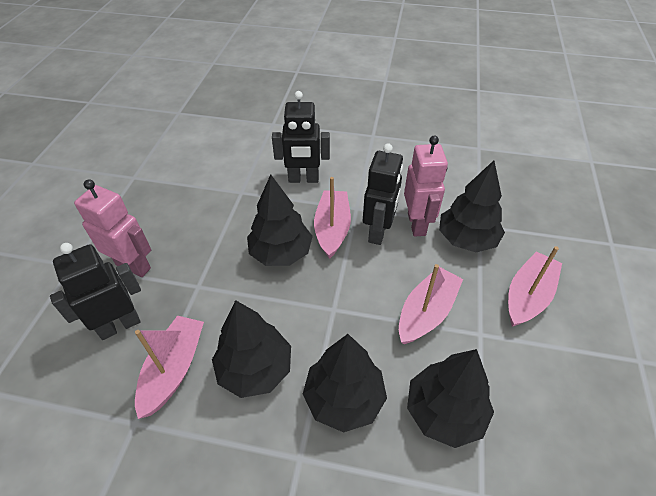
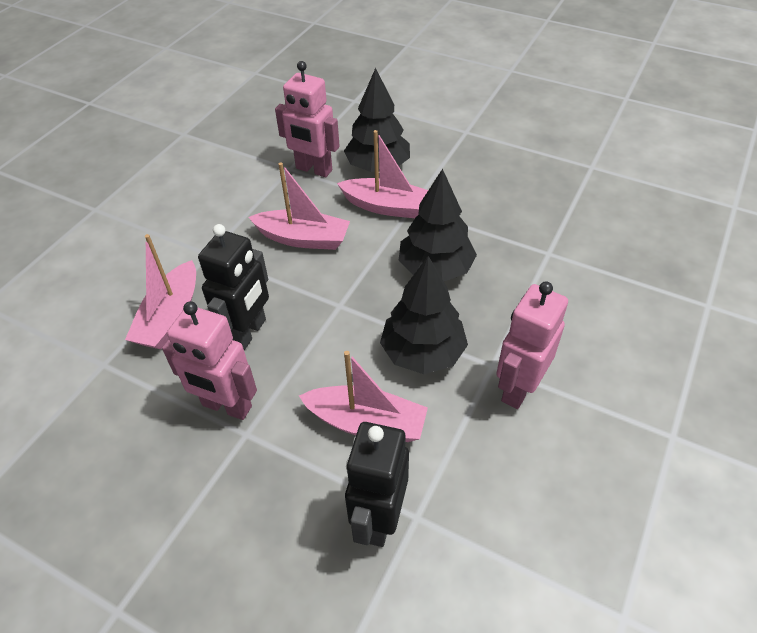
black robot: 3 -> 2
black tree: 5 -> 3
pink robot: 2 -> 3

